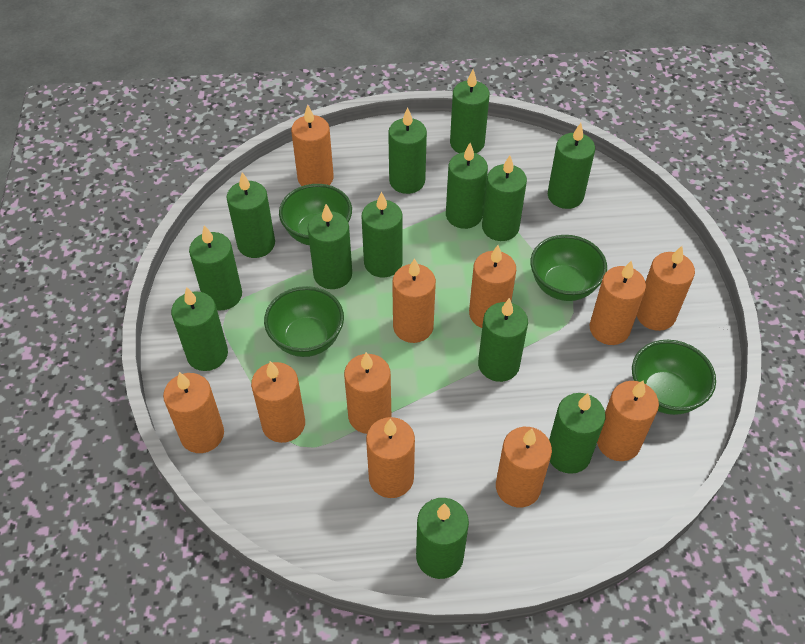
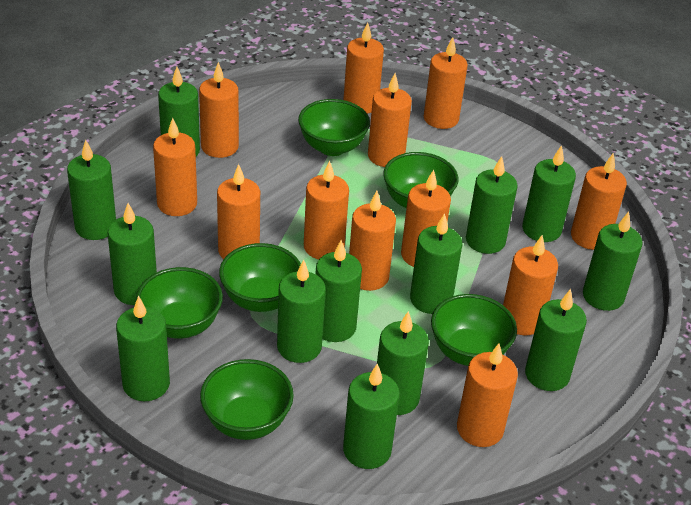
green bowl: 4 -> 6
orange candle: 11 -> 12

